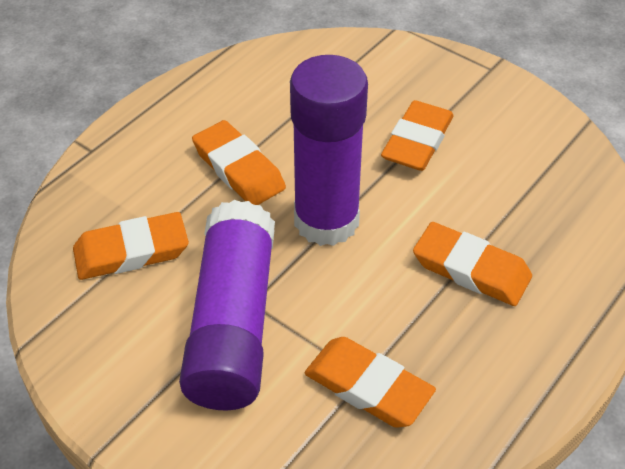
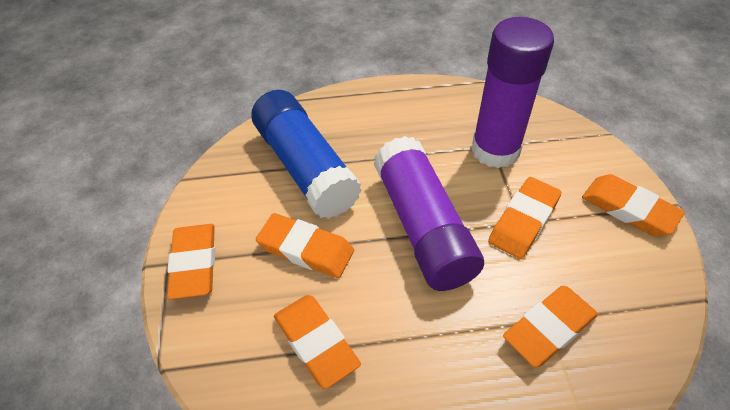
blue glue stick: 0 -> 1
orange eraser: 5 -> 6

